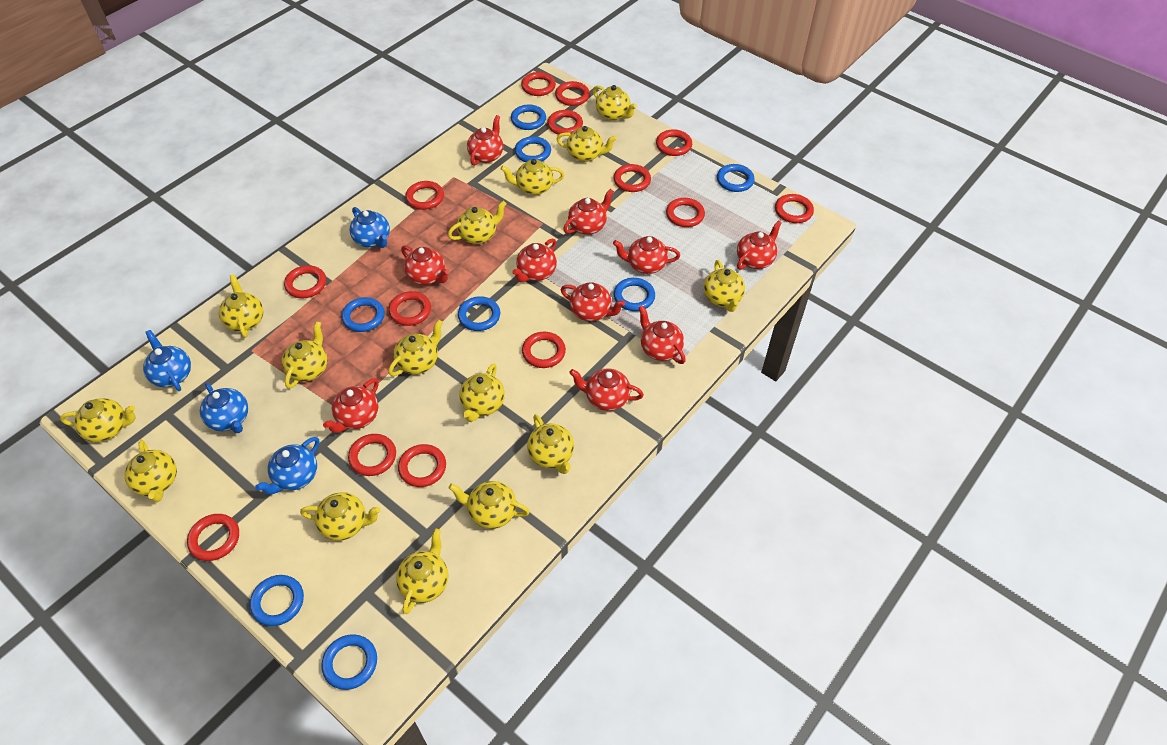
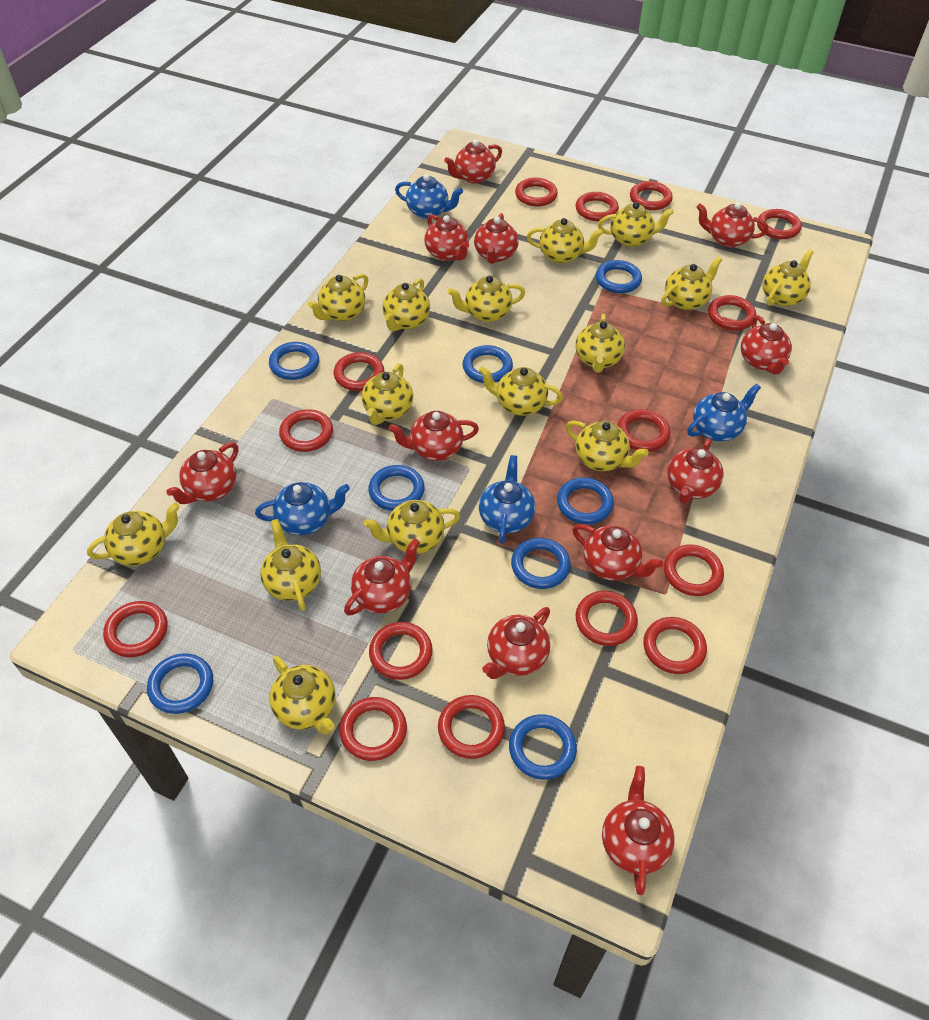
red ring: 14 -> 15
red teapot: 10 -> 12

